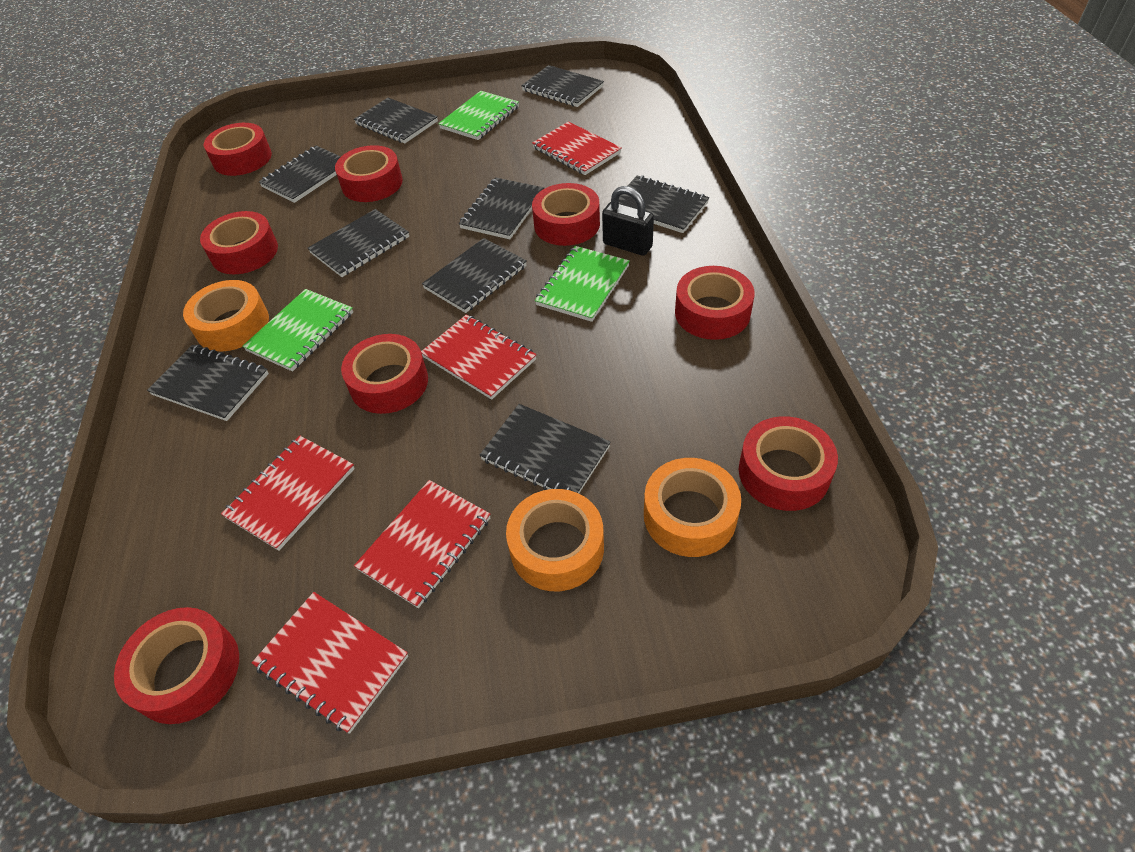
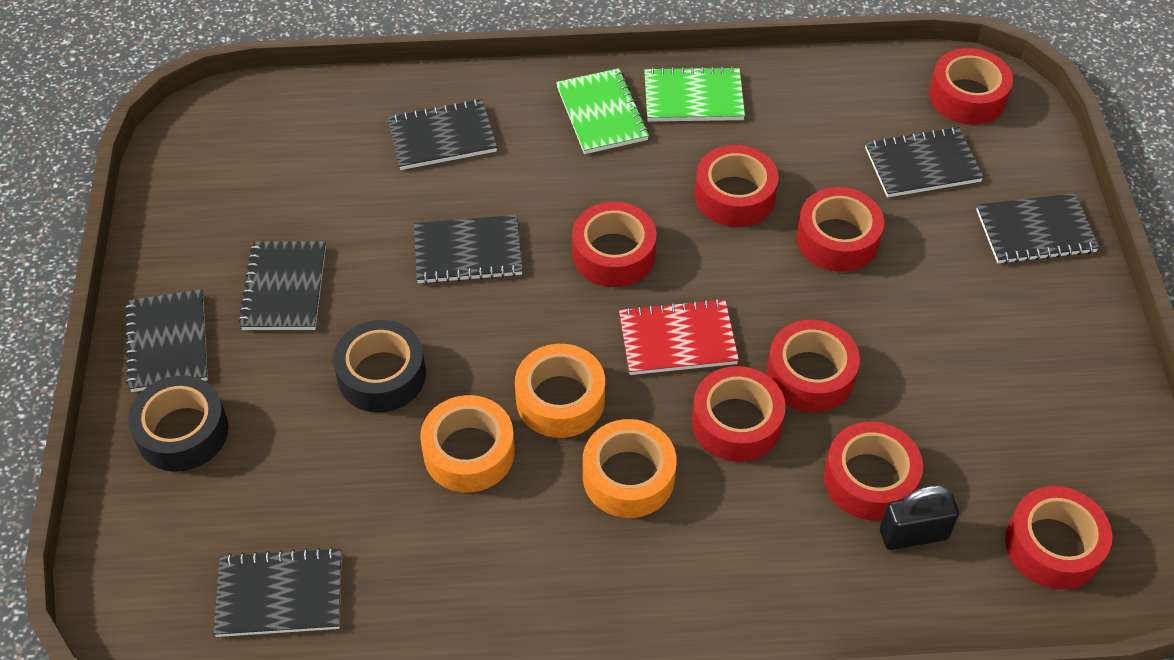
black notebook: 9 -> 7
black tape: 0 -> 2
green notebook: 3 -> 2
red notebook: 5 -> 1

